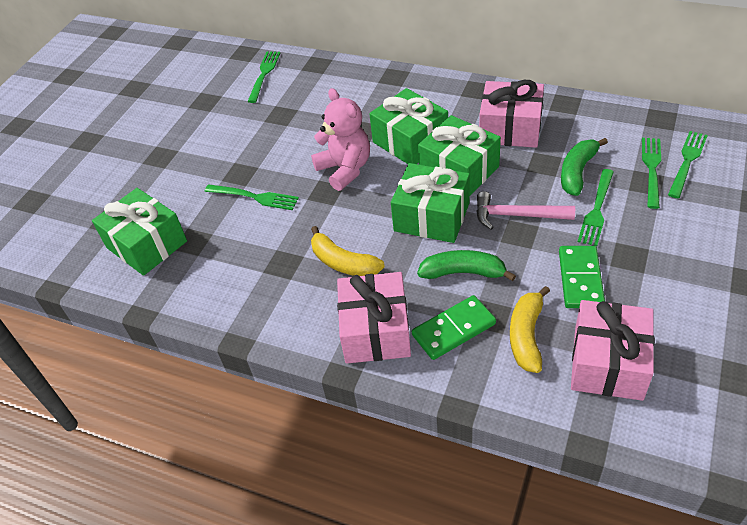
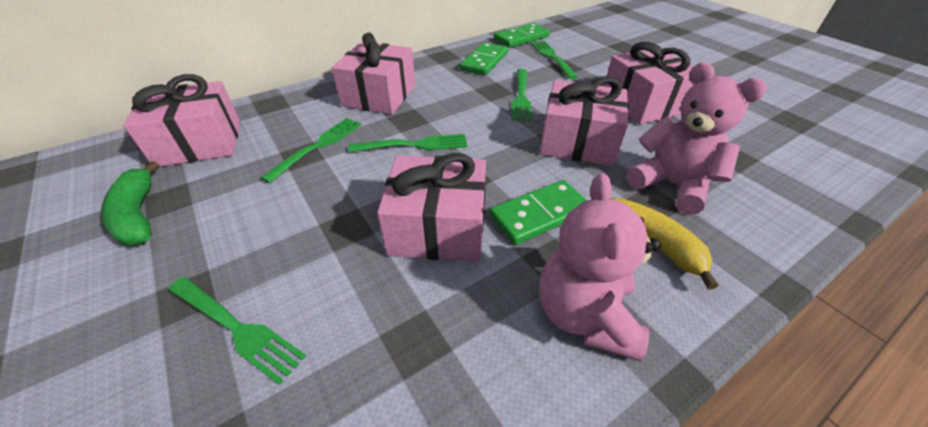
green banana: 2 -> 1
green domino: 2 -> 3
green gift: 4 -> 0
pink gift: 3 -> 5
pink hammer: 1 -> 0
pink teddy bear: 1 -> 2
yellow banana: 2 -> 1

